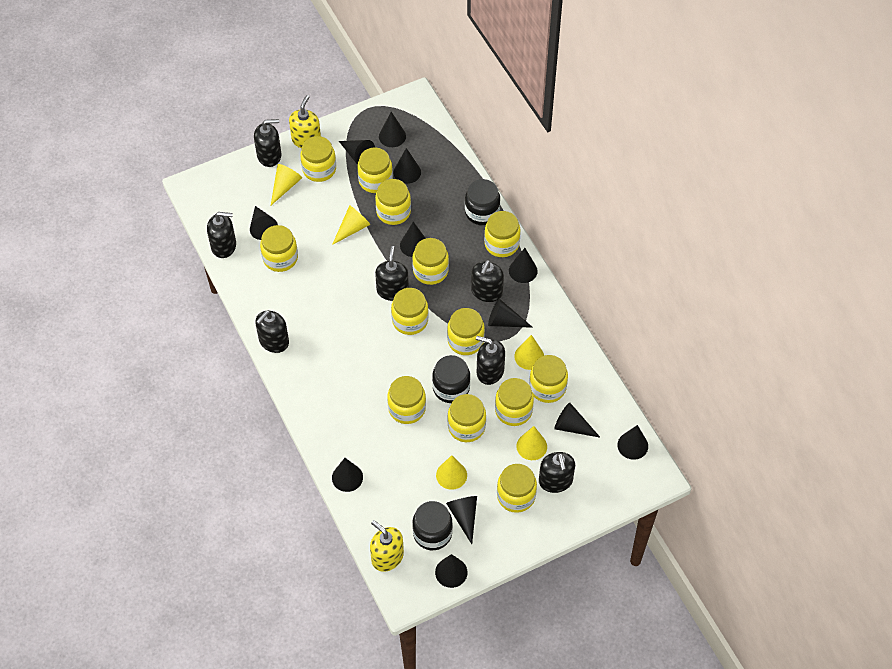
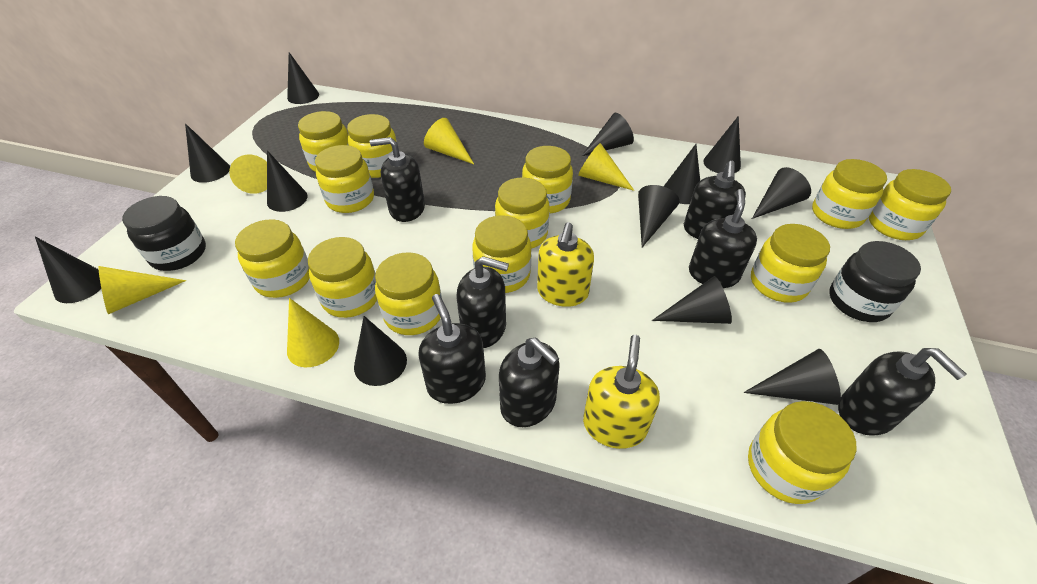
black jar: 3 -> 2

